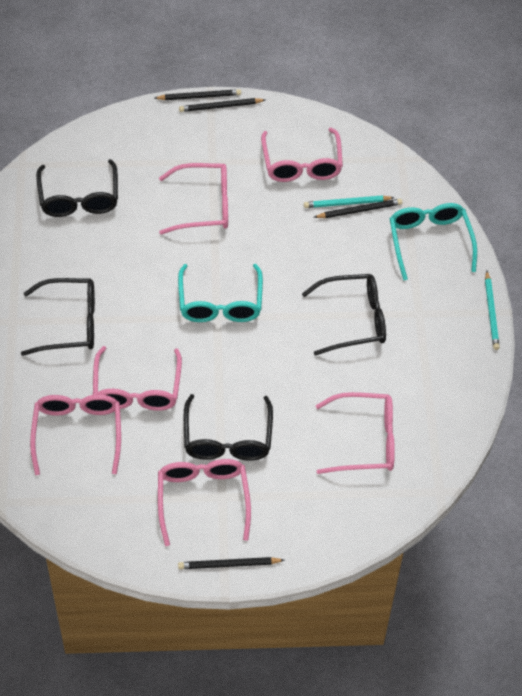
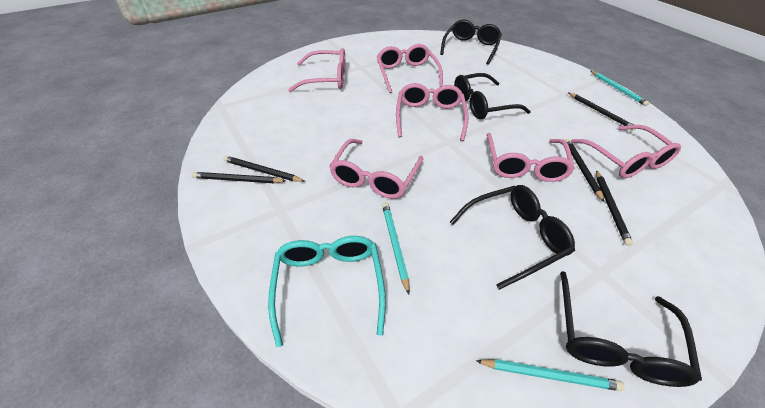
black pencil: 4 -> 5
turquoise glasses: 2 -> 1
turquoise pencil: 2 -> 3

